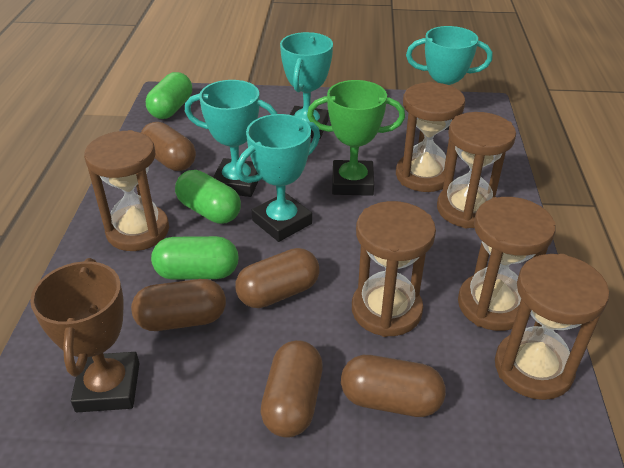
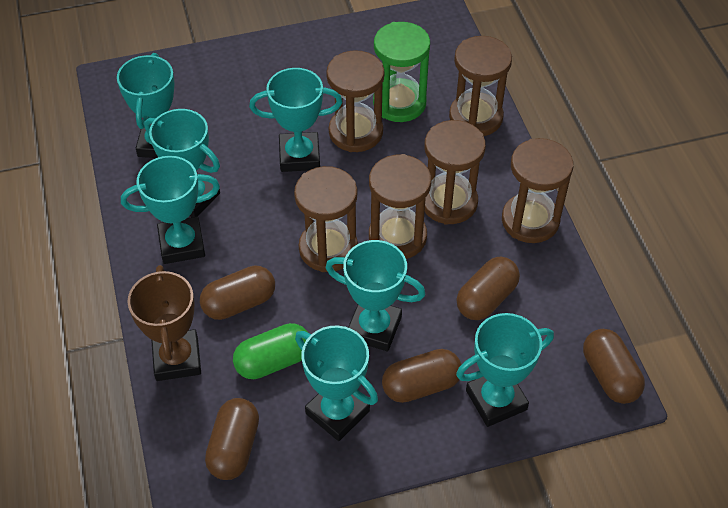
green capsule: 3 -> 1
green hourglass: 0 -> 1
green trophy: 1 -> 0
turquoise trophy: 4 -> 7

